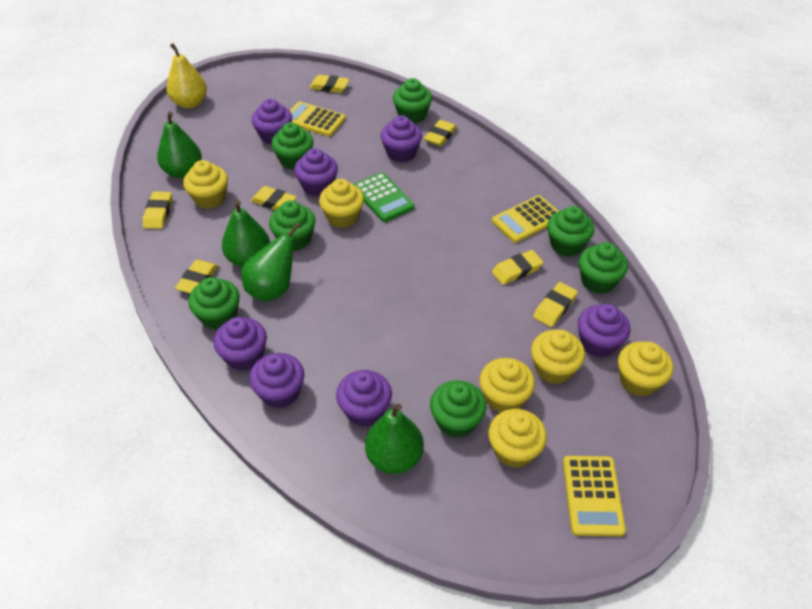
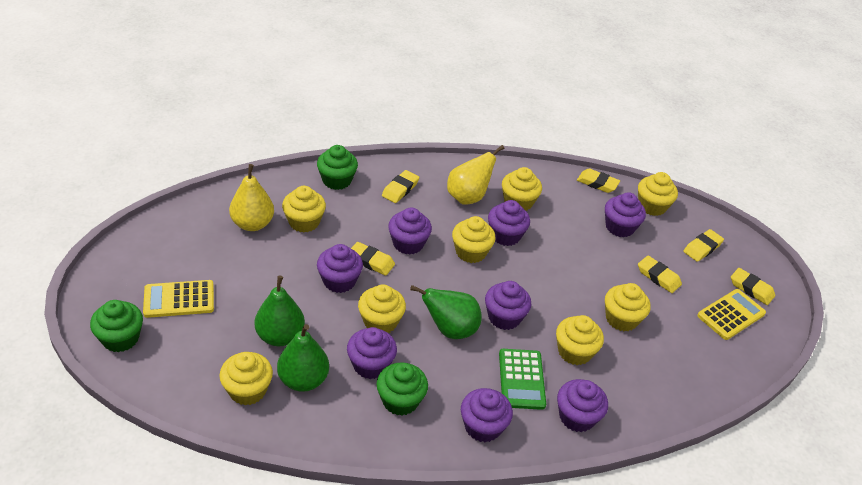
green cupcake: 7 -> 3
green pear: 4 -> 3
purple cupcake: 7 -> 8
yellow calculator: 3 -> 2
yellow cupcake: 6 -> 8
yellow eraser: 7 -> 6
yellow pear: 1 -> 2

